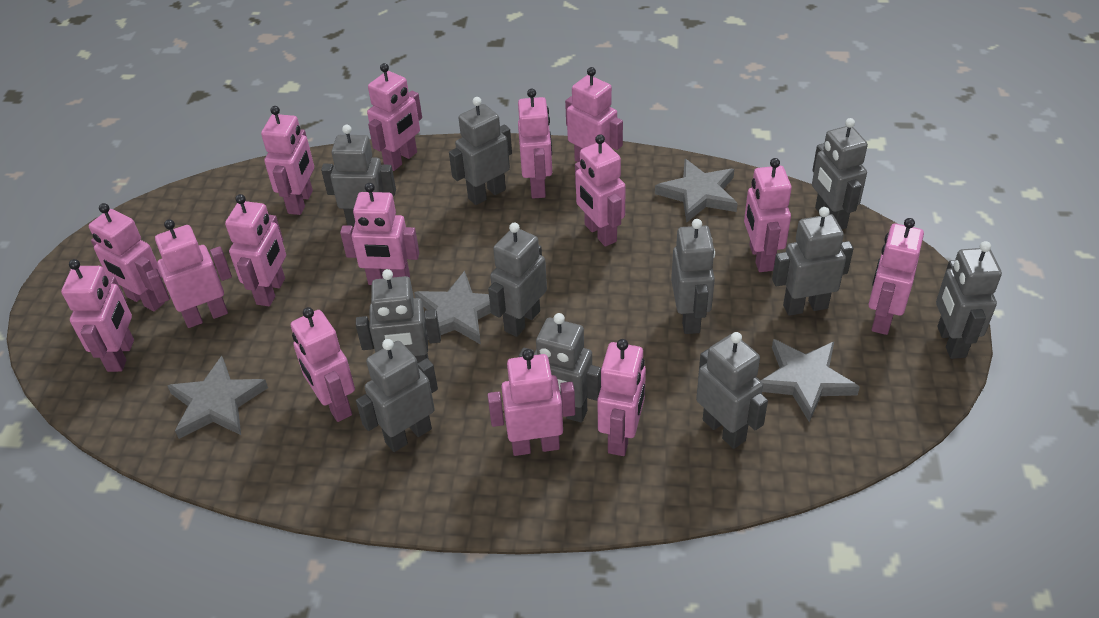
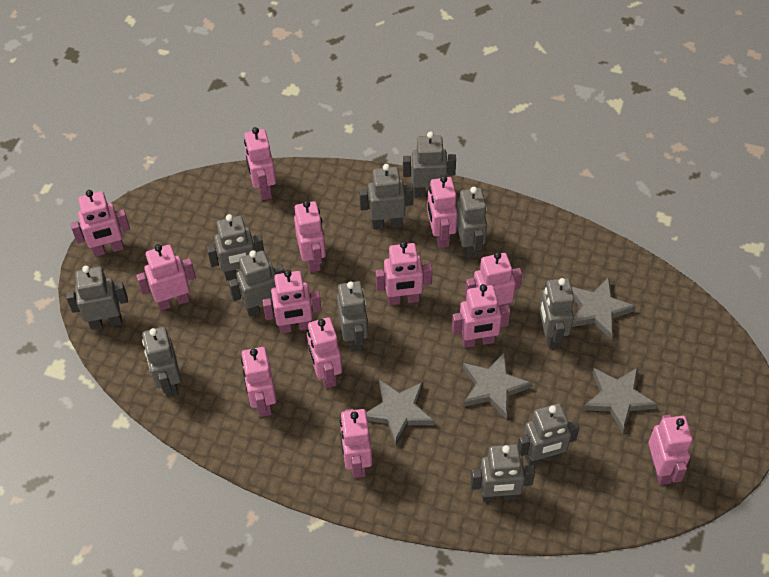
pink robot: 15 -> 13

